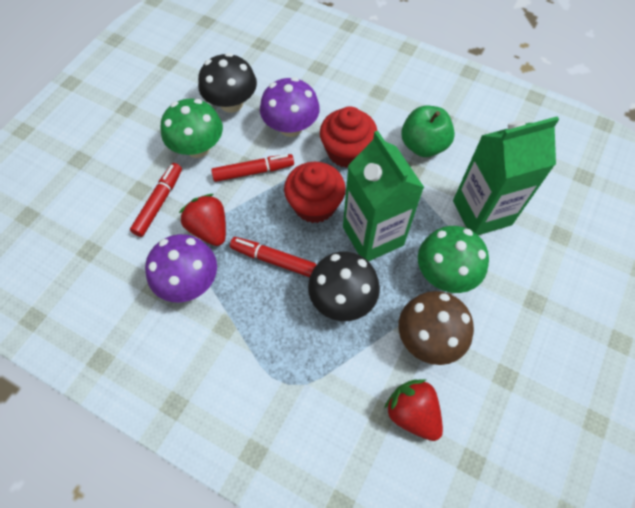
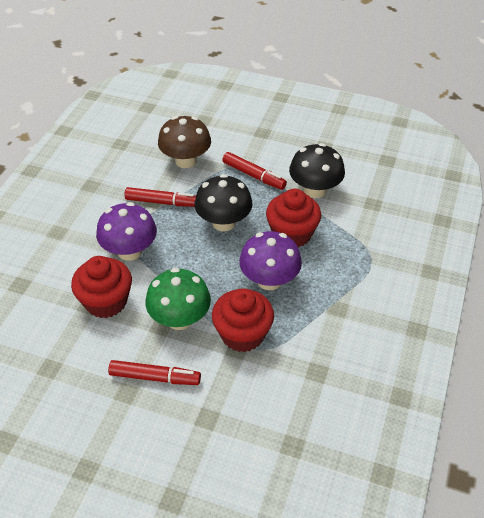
green apple: 1 -> 0
green carton: 2 -> 0
green mushroom: 2 -> 1
red cupcake: 2 -> 3
red strawberry: 2 -> 0

